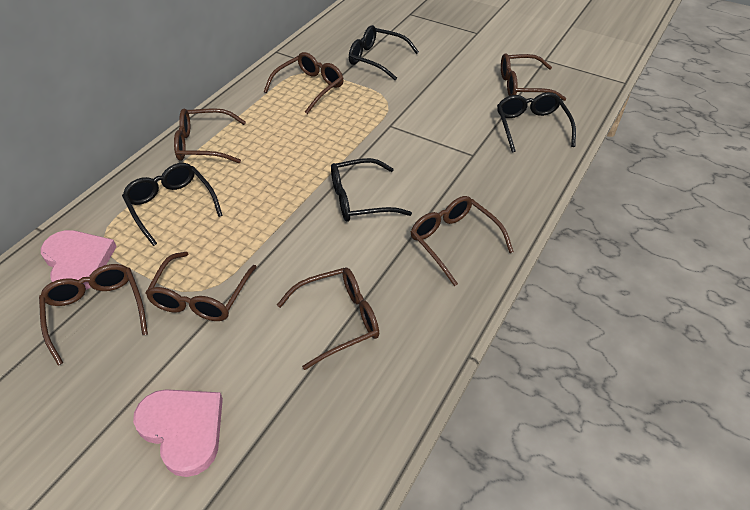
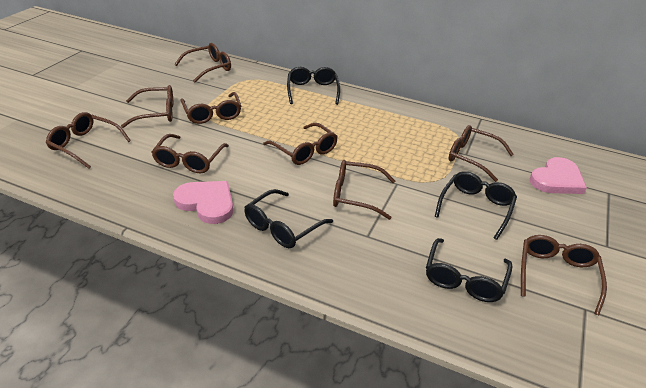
brown glasses: 7 -> 9

